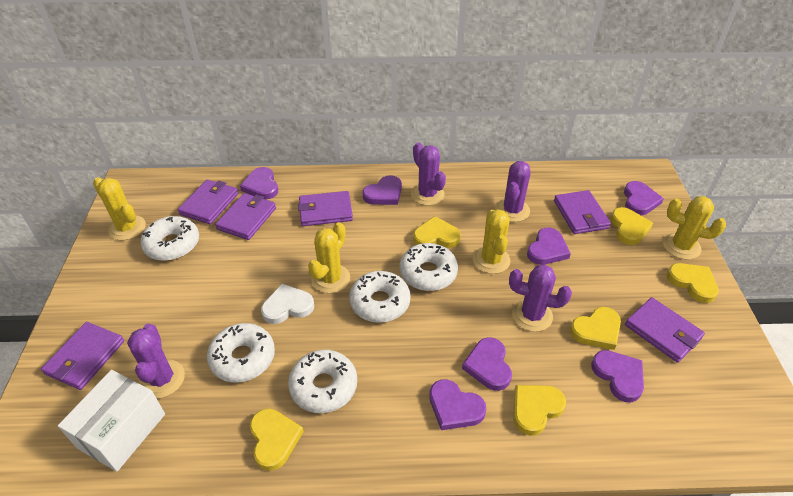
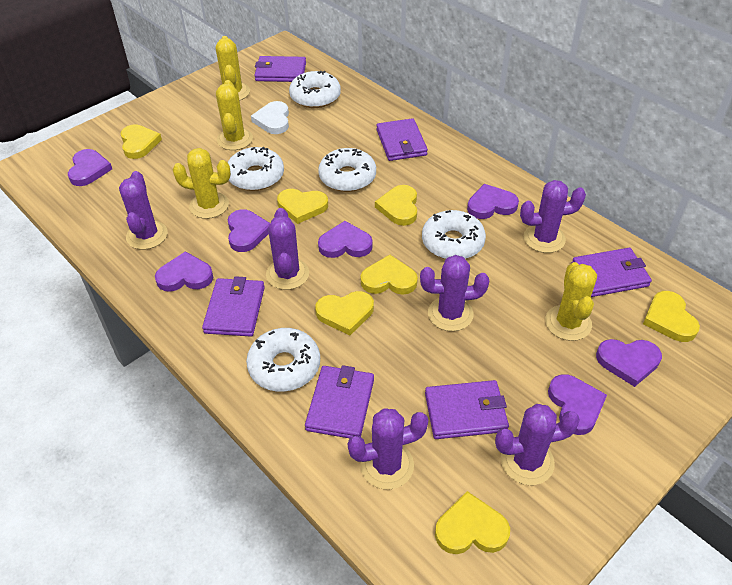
purple cactus: 4 -> 6
white box: 1 -> 0
yellow heart: 6 -> 7

